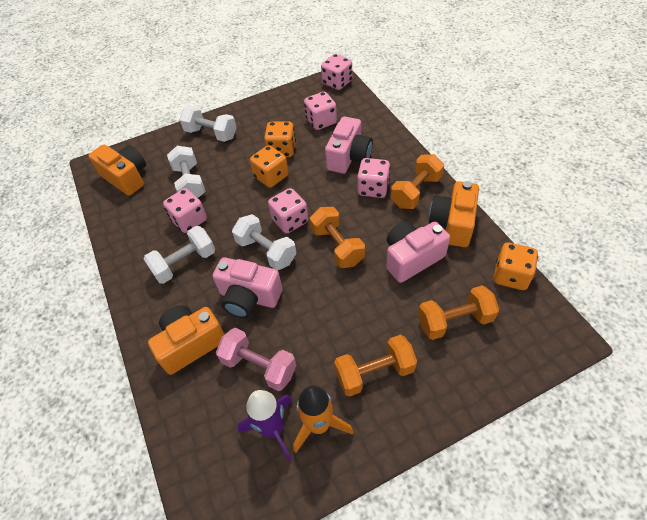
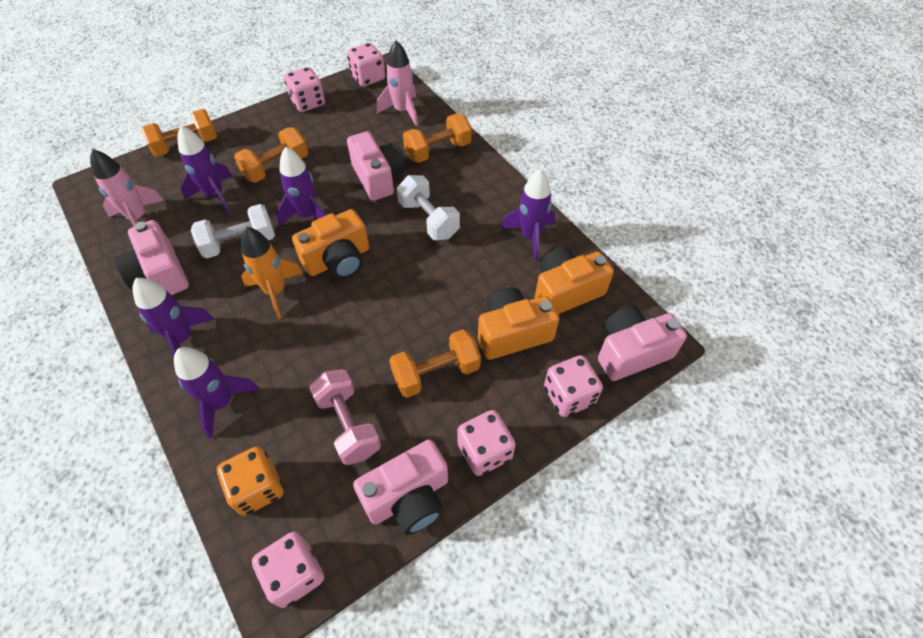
orange dice: 3 -> 1
pink camera: 3 -> 4
pink rocket: 0 -> 2
purple rocket: 1 -> 5
white dumbbell: 4 -> 2

